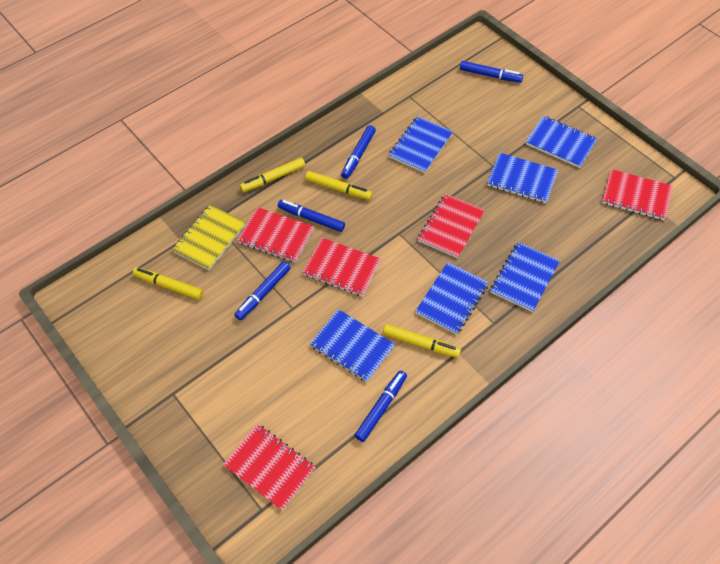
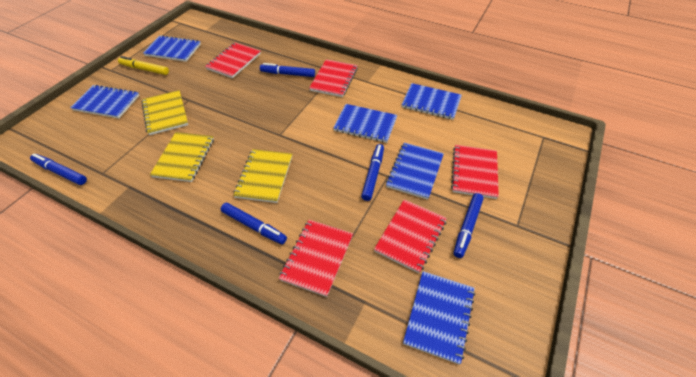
yellow marker: 4 -> 1
yellow notebook: 1 -> 3

